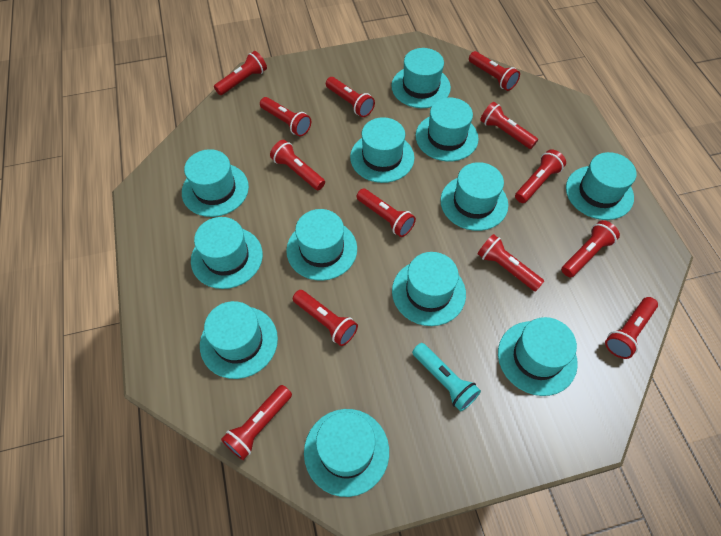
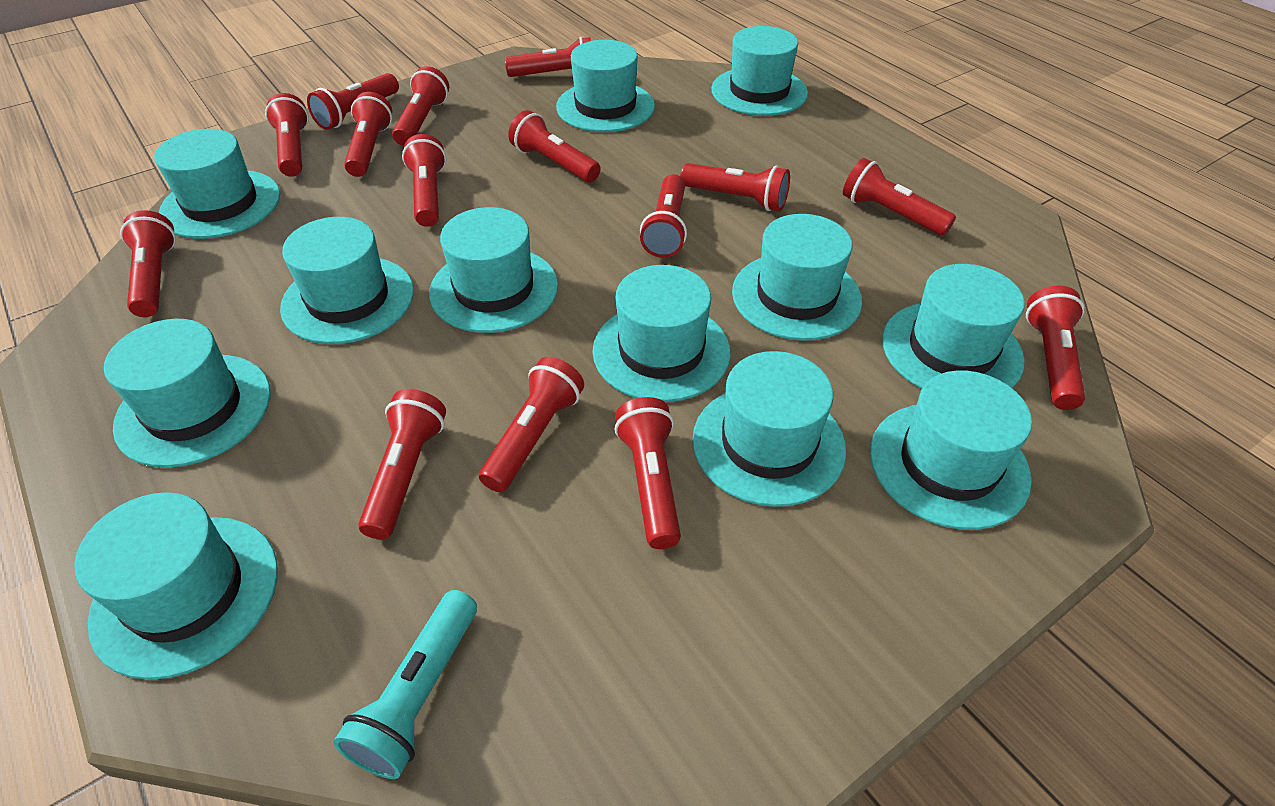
red flashlight: 13 -> 15

